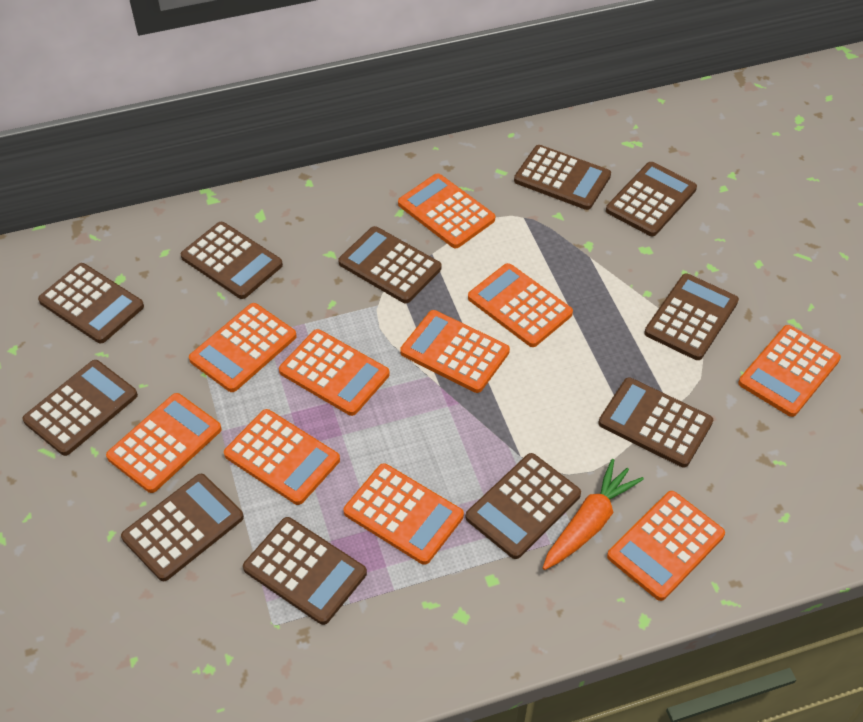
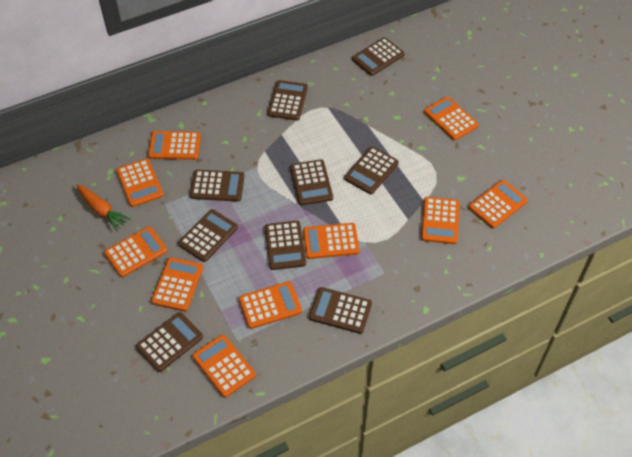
brown calculator: 11 -> 9

